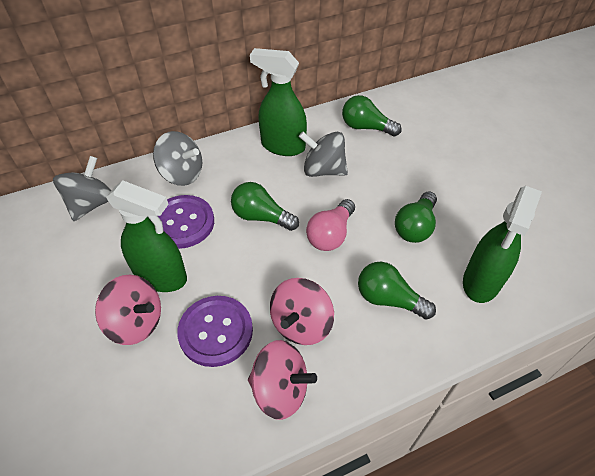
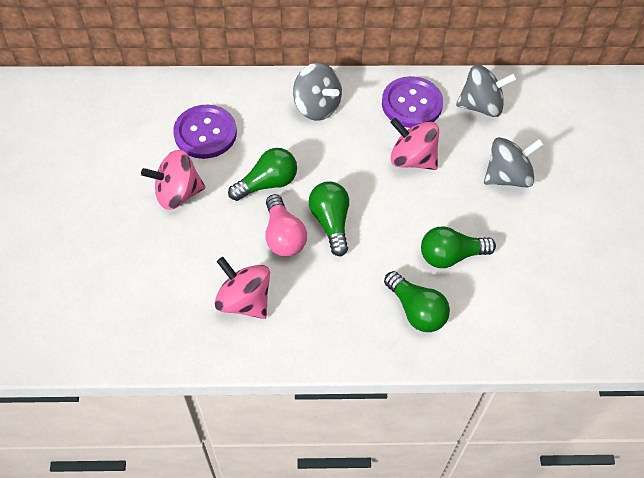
green spray bottle: 3 -> 0

